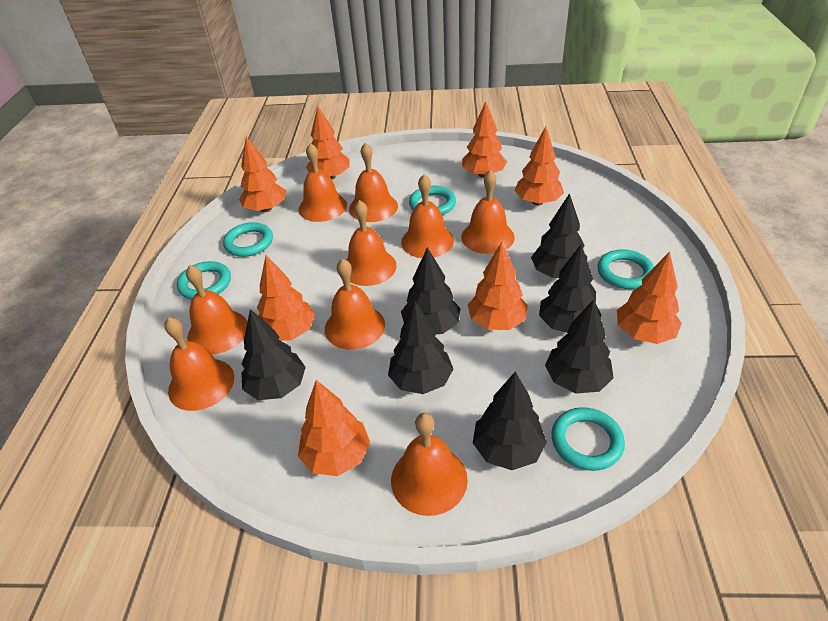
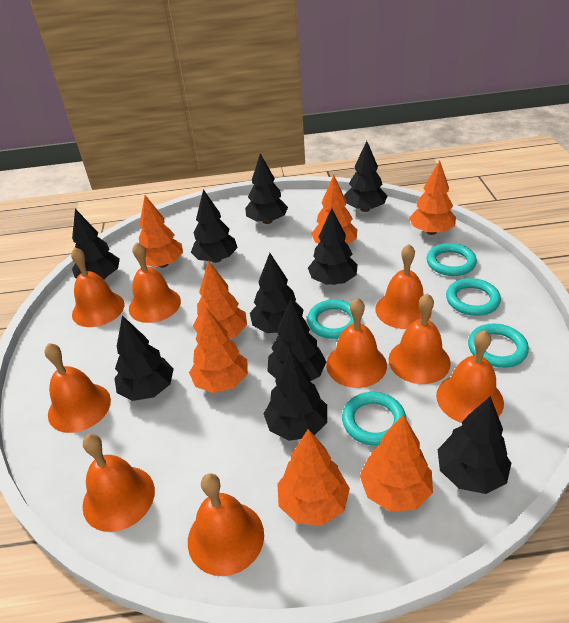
black tree: 7 -> 10
orange tree: 8 -> 7

